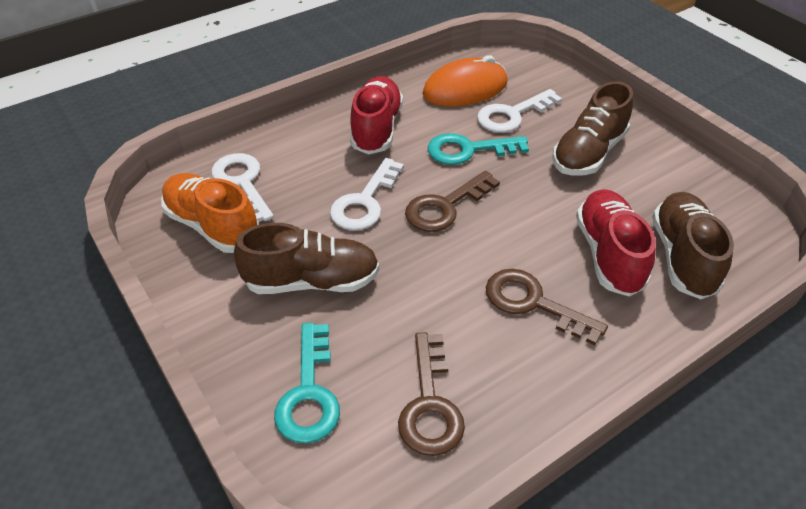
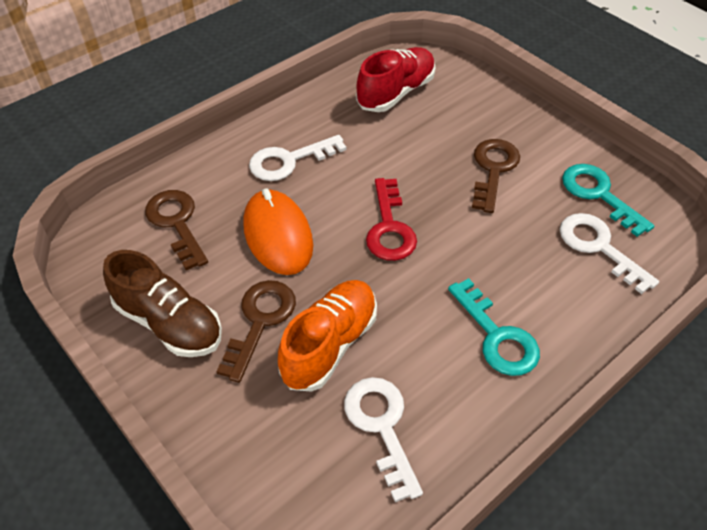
brown shoe: 3 -> 1
red key: 0 -> 1
red shoe: 2 -> 1

